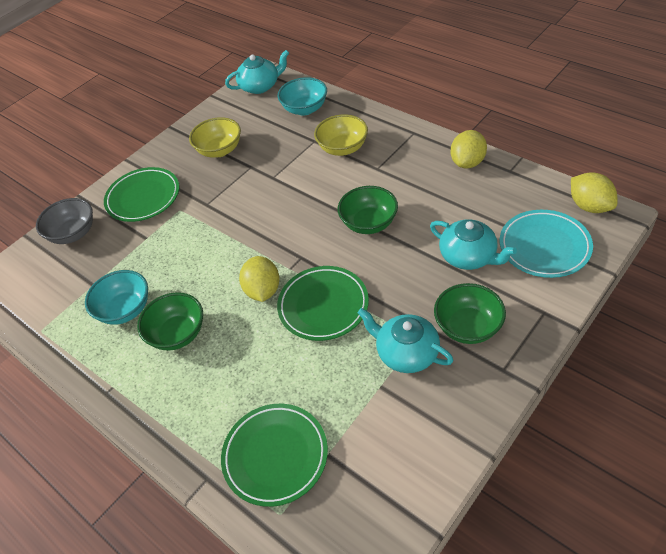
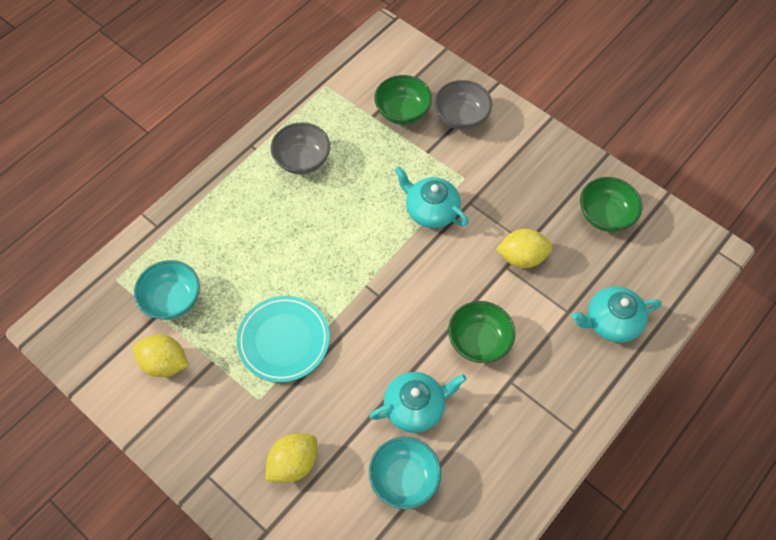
green plate: 3 -> 0
grey bowl: 1 -> 2
yellow bowl: 2 -> 0

